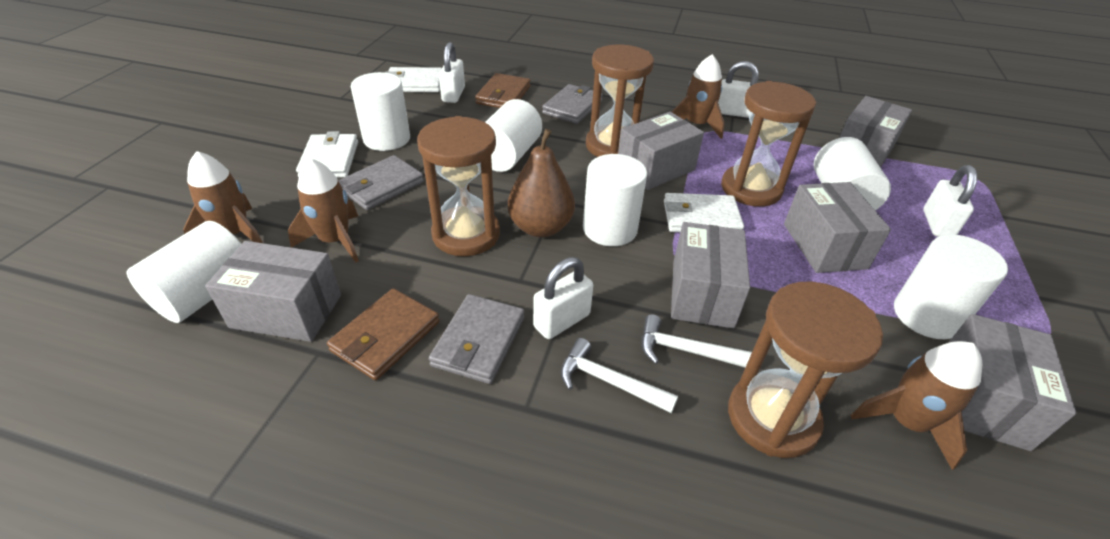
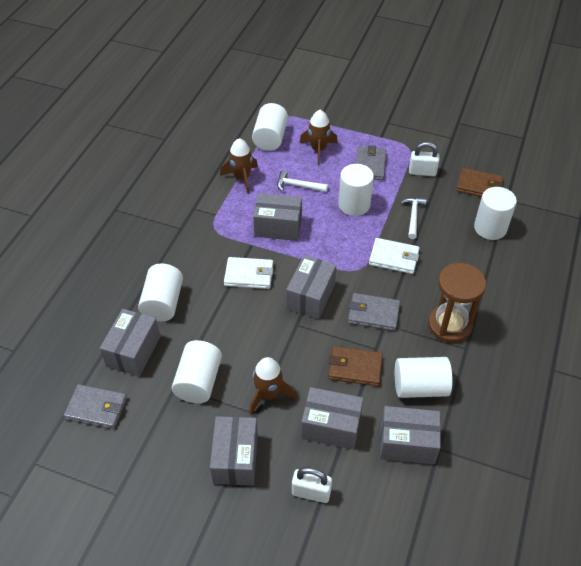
brown hourglass: 4 -> 1
brown pear: 1 -> 0
brown rocket: 4 -> 3
white padlock: 4 -> 2
white wallet: 3 -> 2

